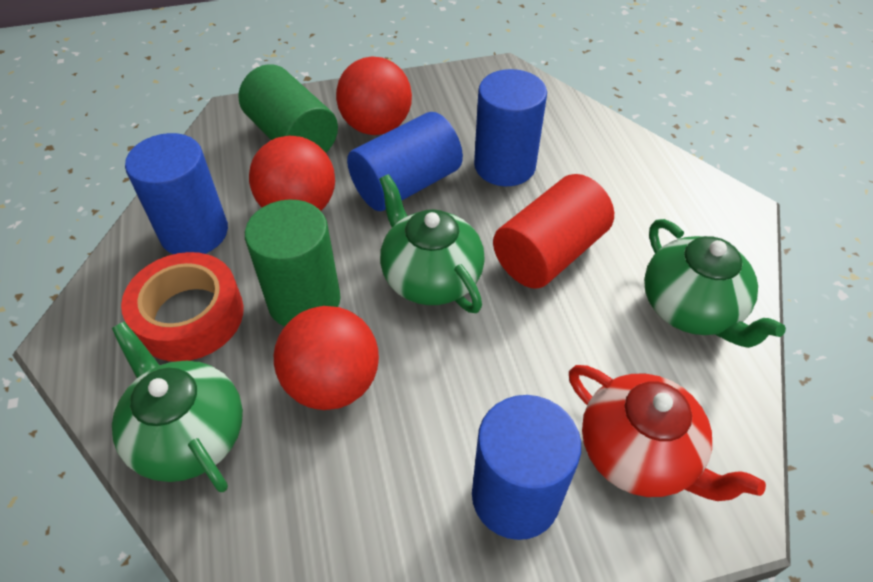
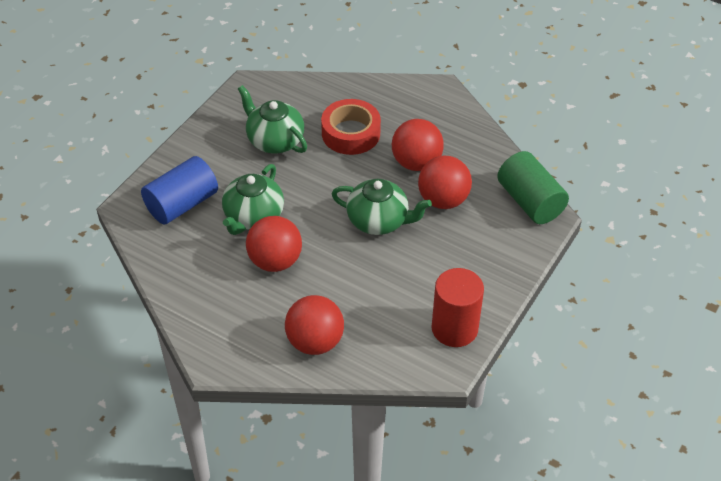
blue cylinder: 4 -> 1
green cylinder: 2 -> 1
red ball: 3 -> 4
red teapot: 1 -> 0

